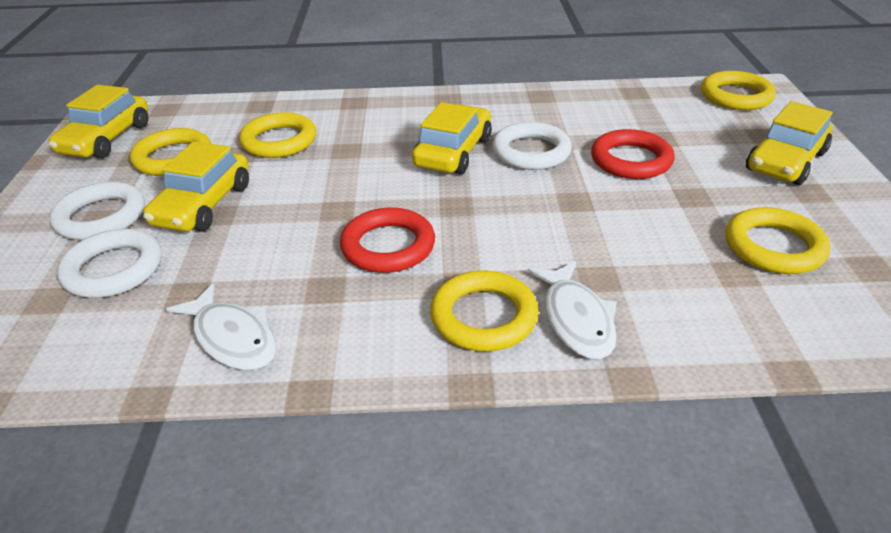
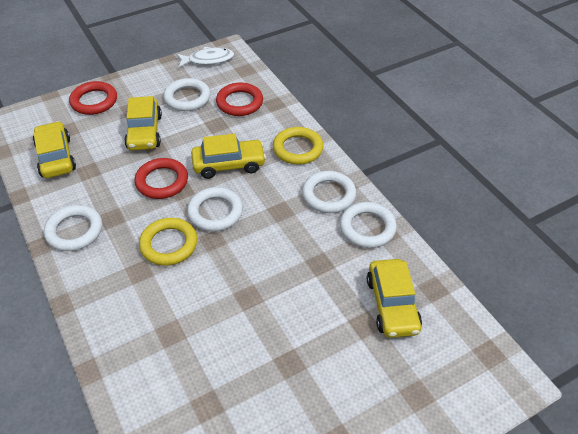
red ring: 2 -> 3
white fish: 2 -> 1
white ring: 3 -> 5
yellow ring: 5 -> 2

